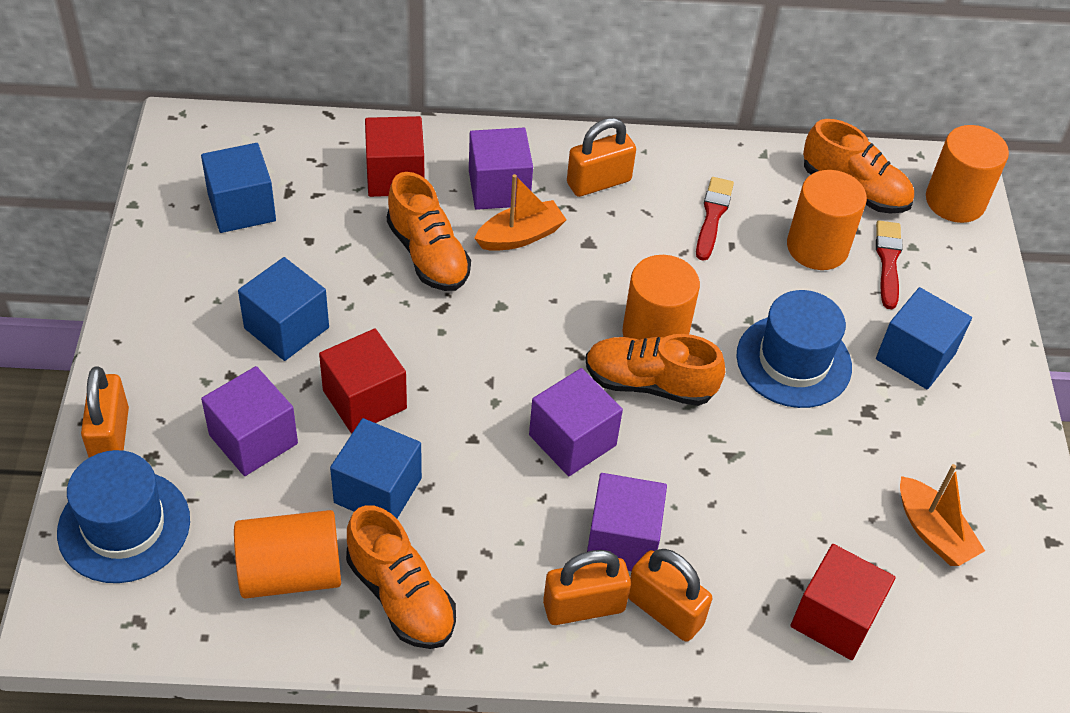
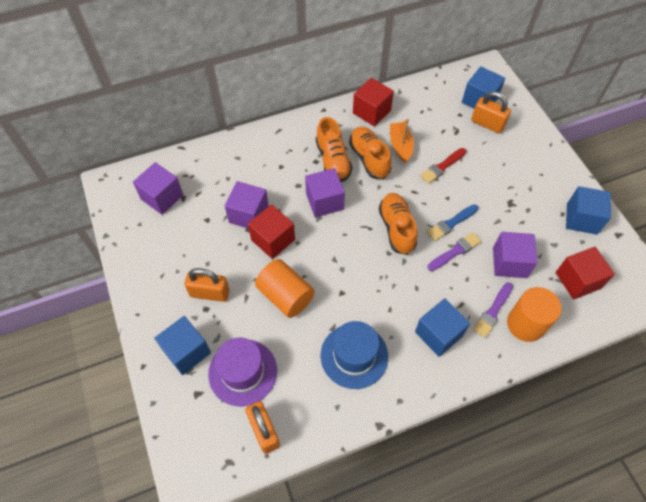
blue brush: 0 -> 1
blue hat: 2 -> 1
orange boat: 2 -> 1
orange cylinder: 4 -> 2
orange padlock: 4 -> 3
orange shoe: 4 -> 3
purple brush: 0 -> 2
purple hat: 0 -> 1
red brush: 2 -> 1

